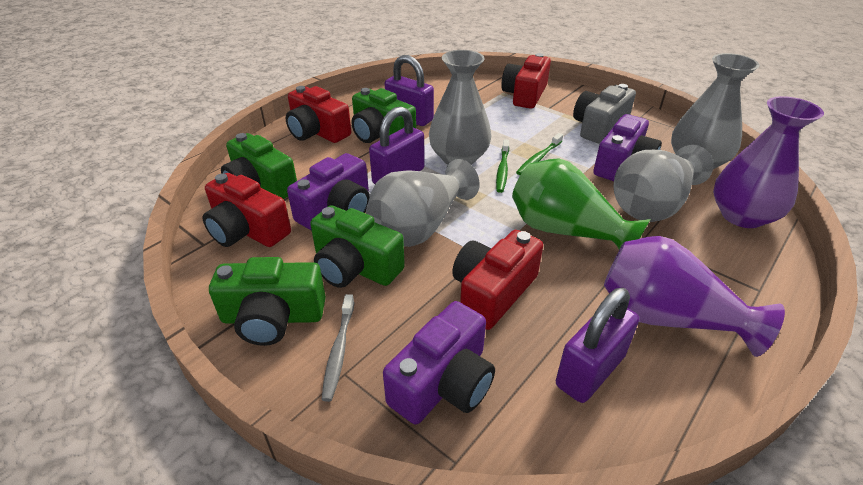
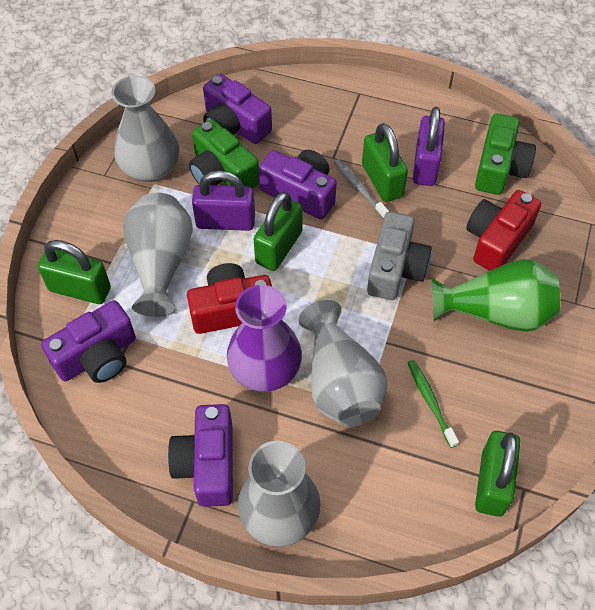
green camera: 4 -> 2
green padlock: 0 -> 4
green toothbrush: 2 -> 1
purple camera: 3 -> 4
purple padlock: 3 -> 2
purple vase: 2 -> 1
red camera: 4 -> 2

